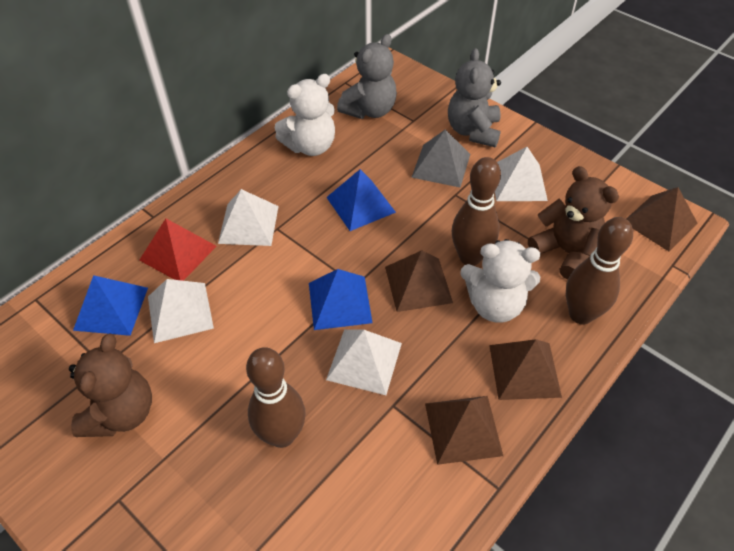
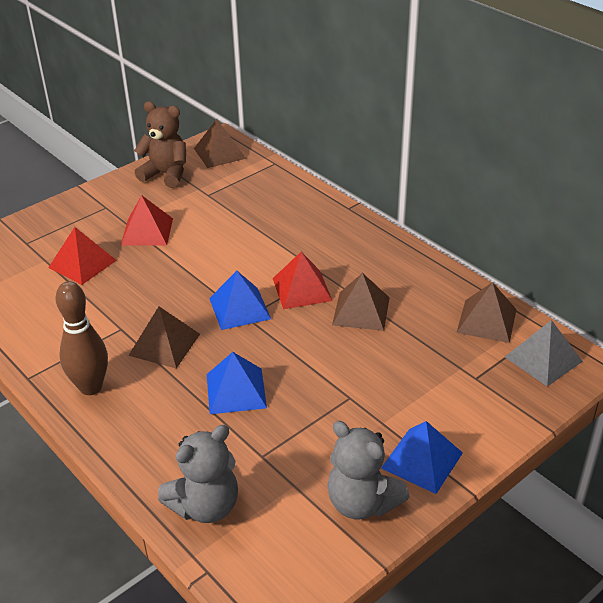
brown bowling pin: 3 -> 1
brown teddy bear: 2 -> 1
red pyramid: 1 -> 3
white pyramid: 4 -> 0
white teddy bear: 2 -> 0

